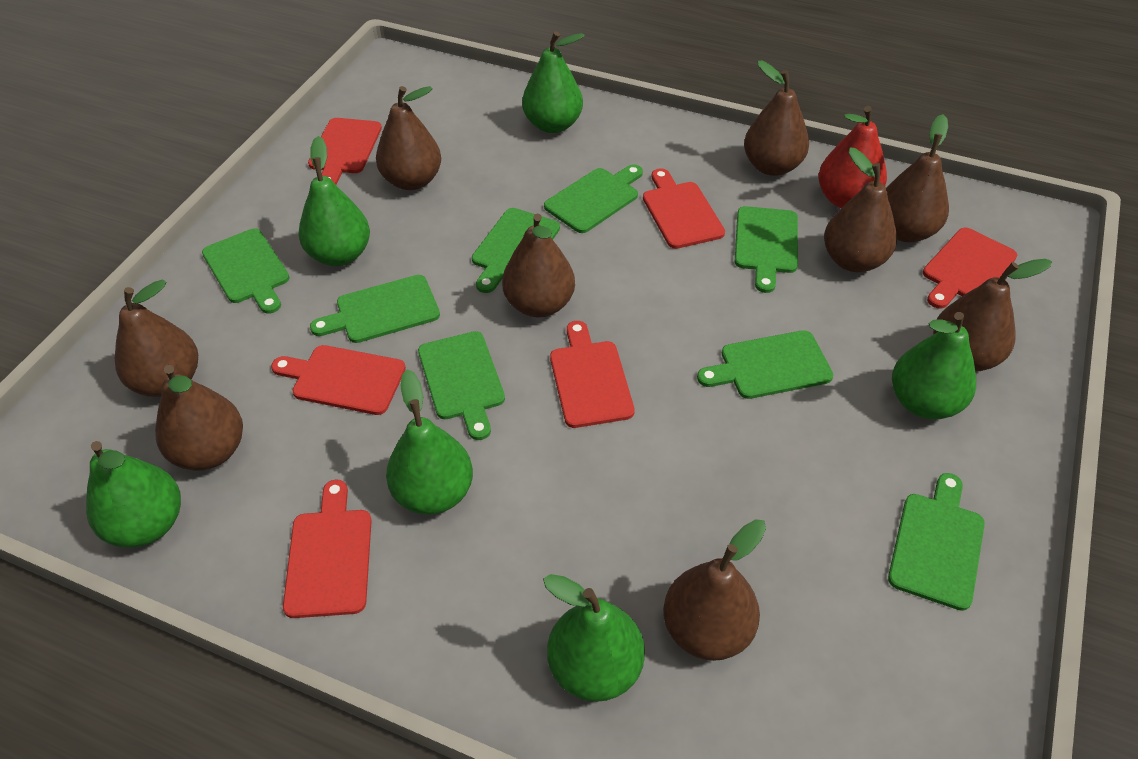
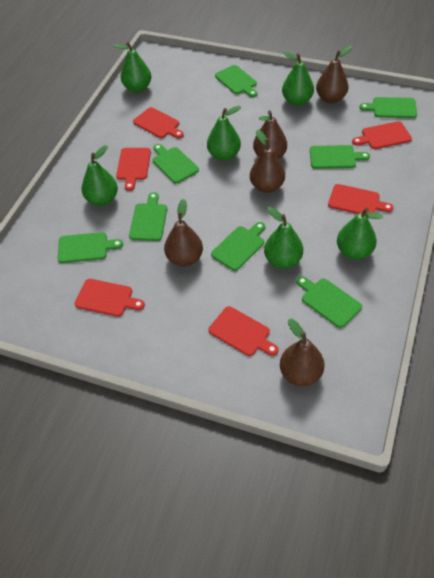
brown pear: 9 -> 5
red pear: 1 -> 0

